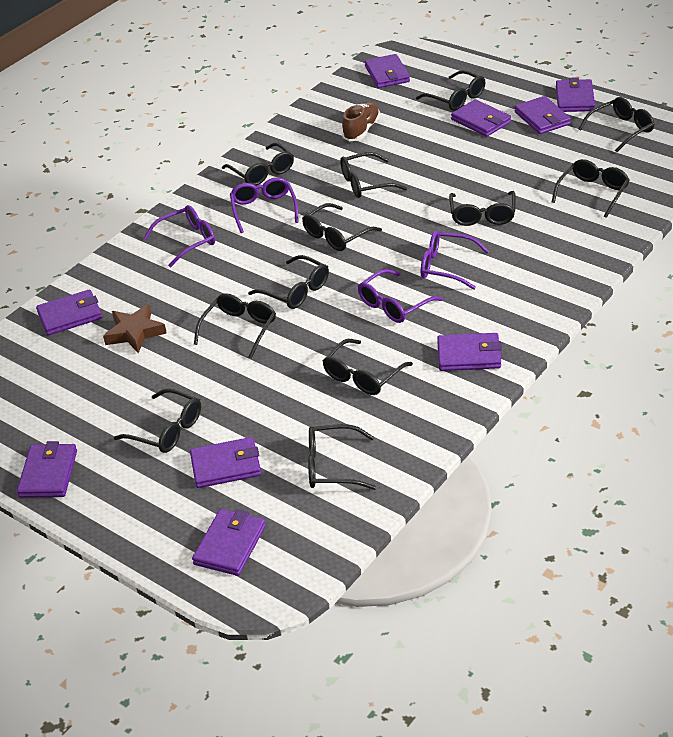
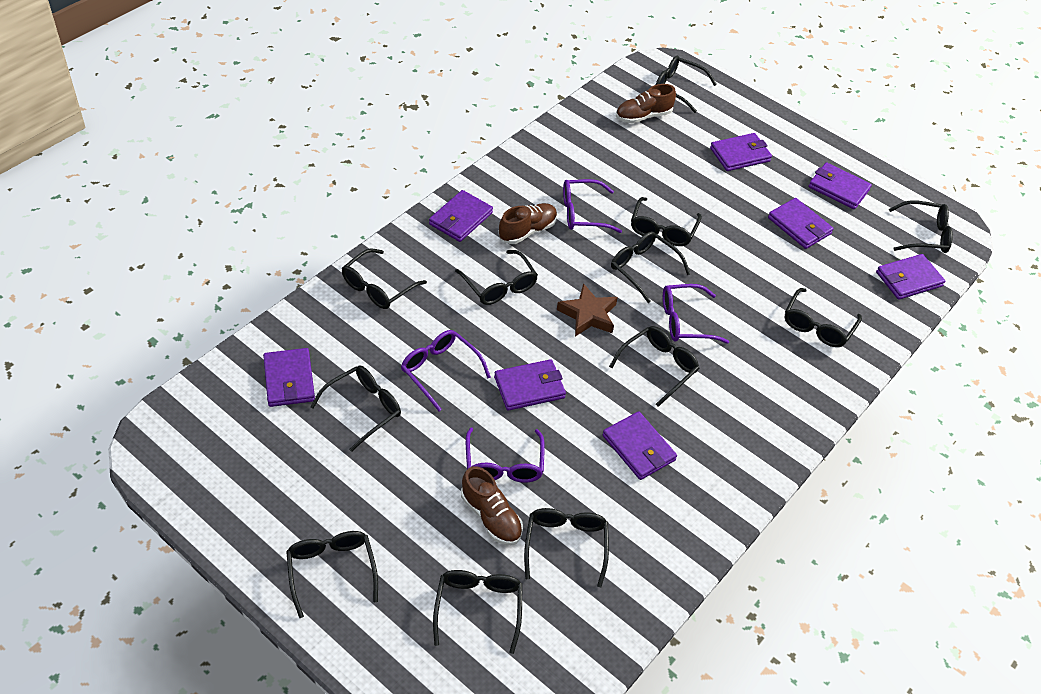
brown shoe: 1 -> 3
purple wallet: 9 -> 8

